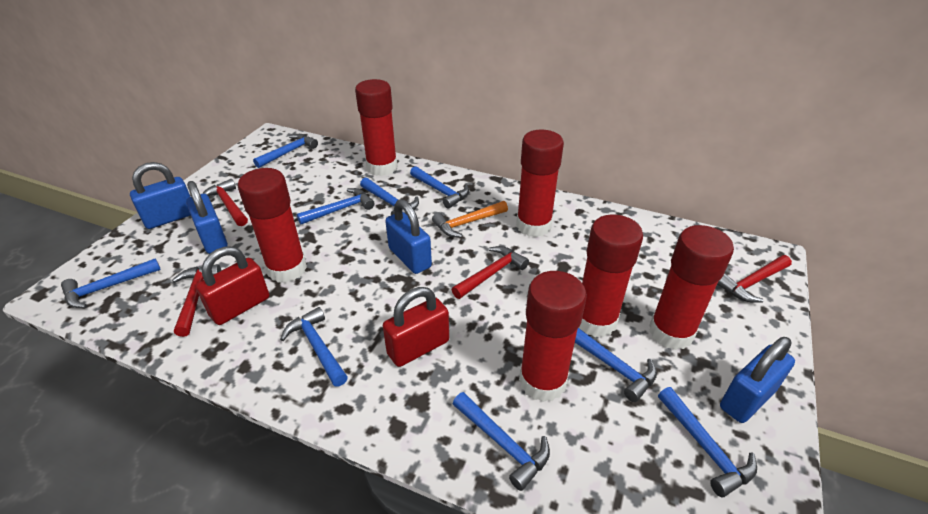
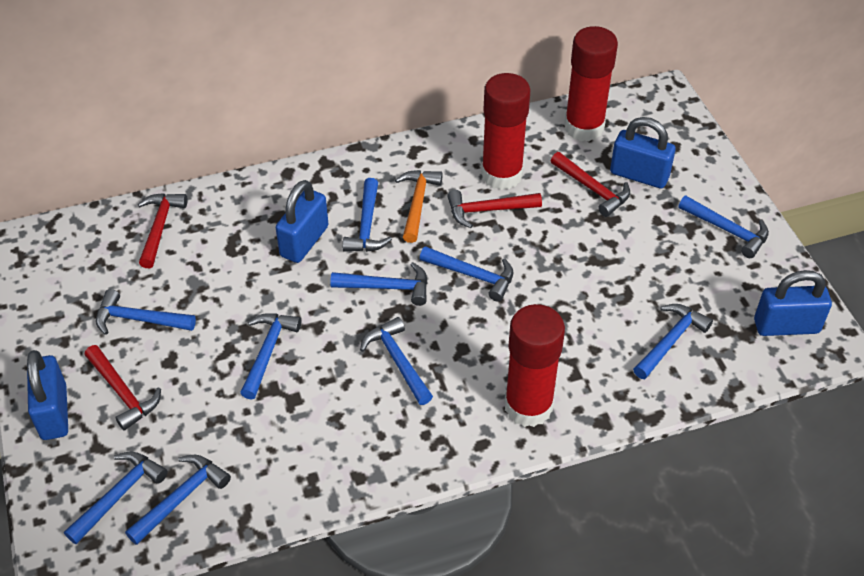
blue hammer: 9 -> 10
red glue stick: 6 -> 3
red padlock: 2 -> 0

